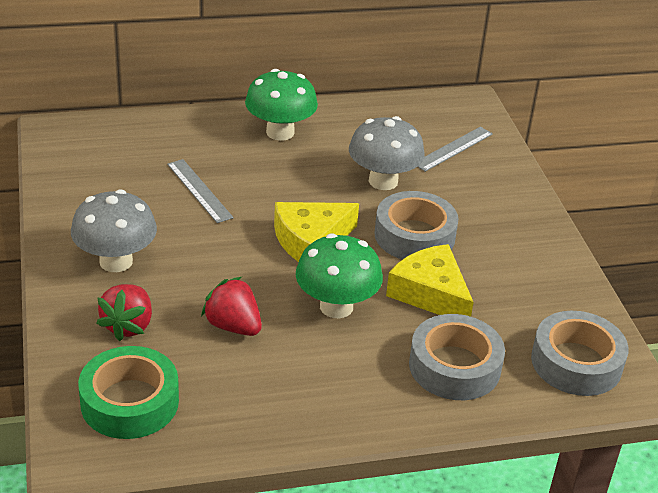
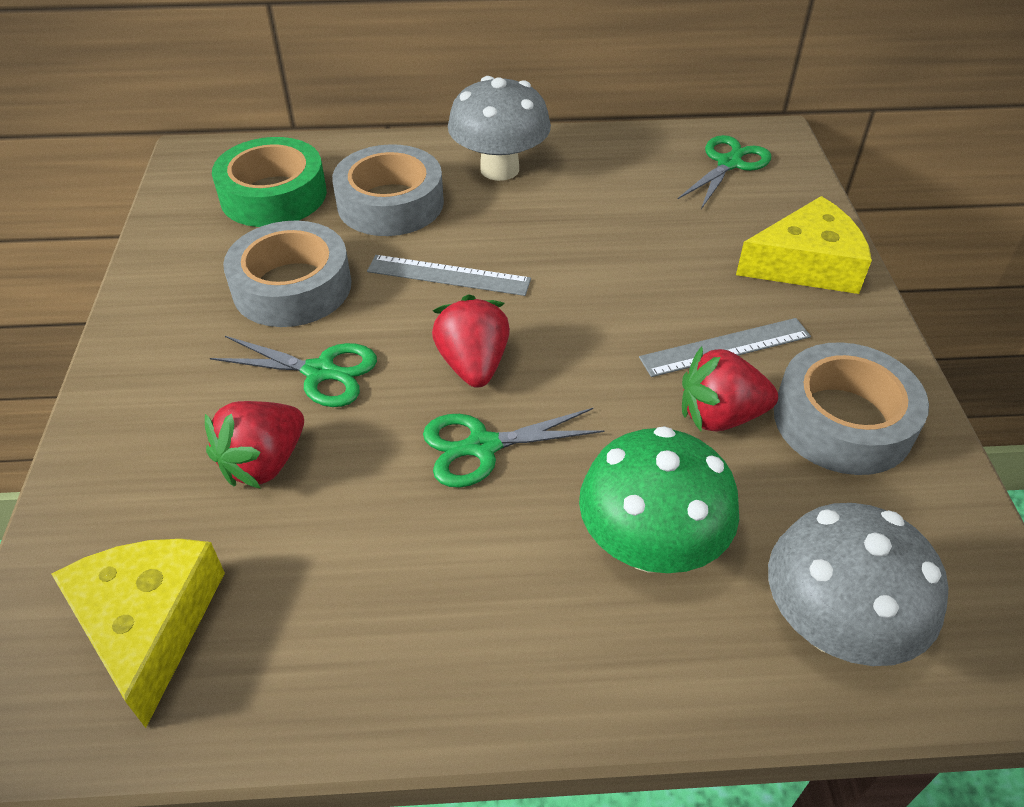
green mushroom: 2 -> 1
green scissors: 0 -> 3
red strawberry: 2 -> 3

